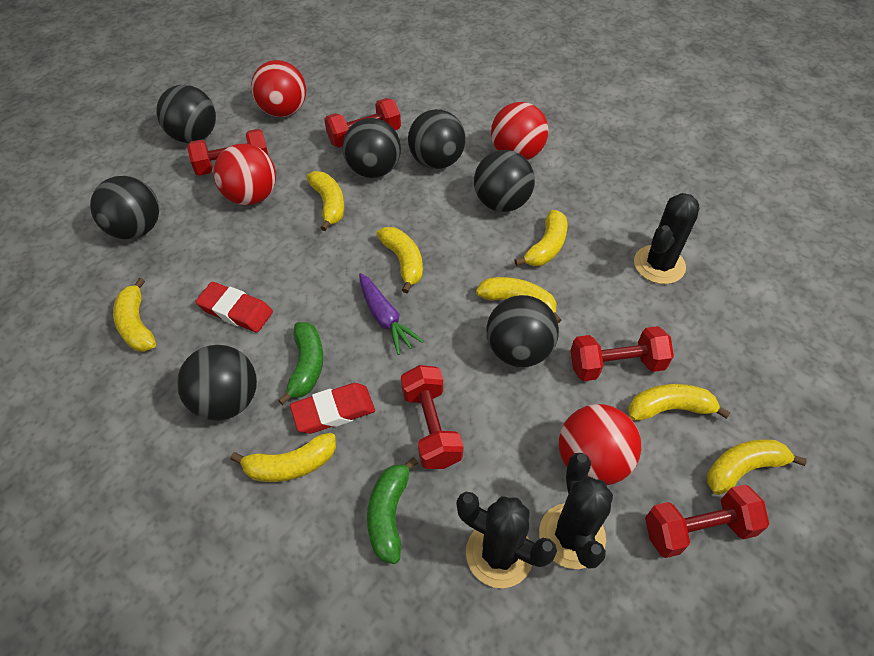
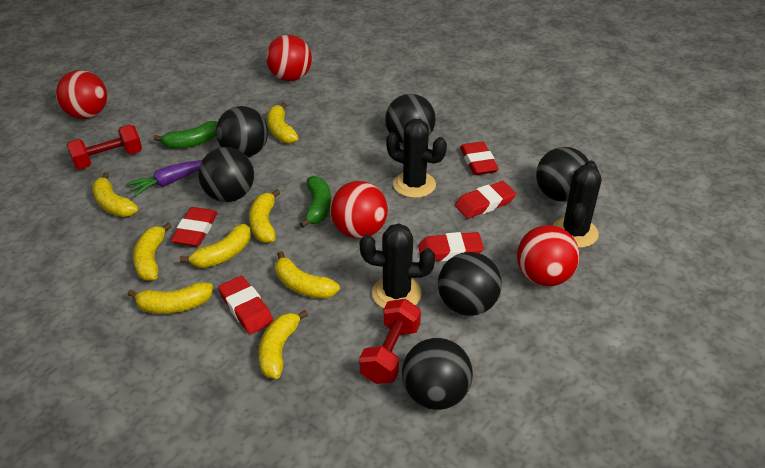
black ball: 7 -> 6
red dumbbell: 5 -> 2
red eraser: 2 -> 5

